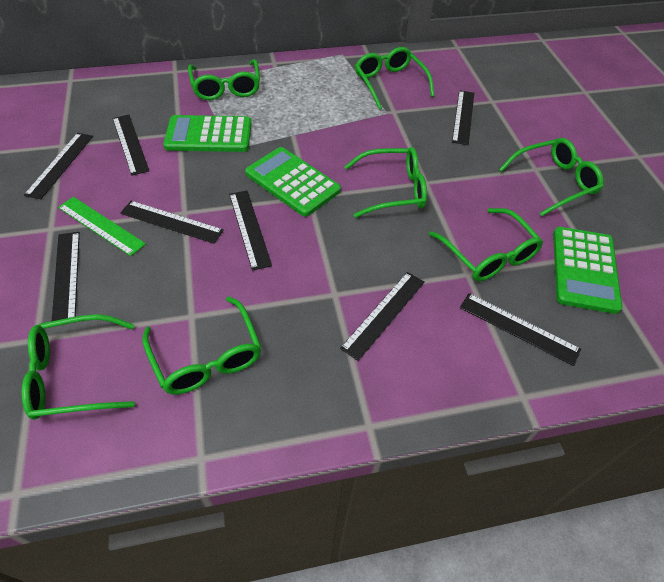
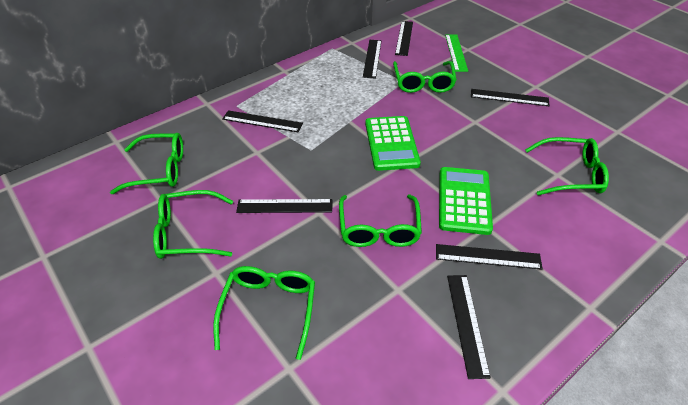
black ruler: 8 -> 7
green calculator: 3 -> 2
green glasses: 7 -> 6

